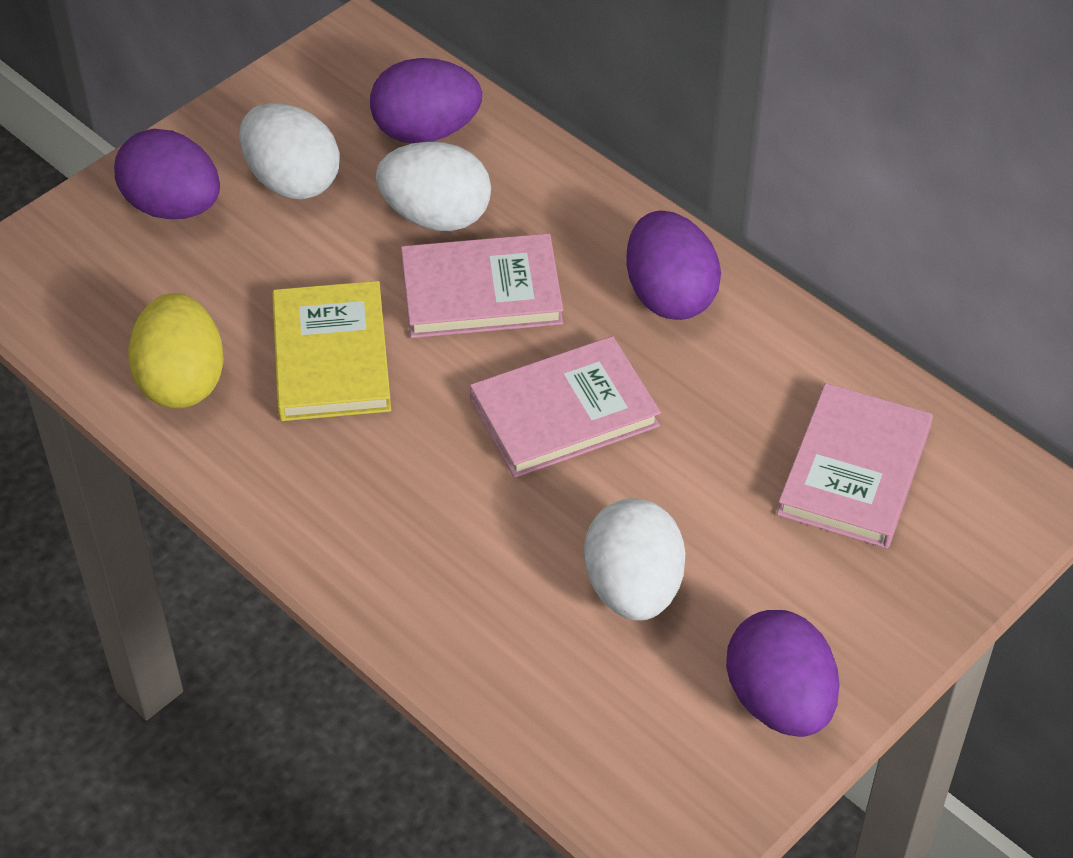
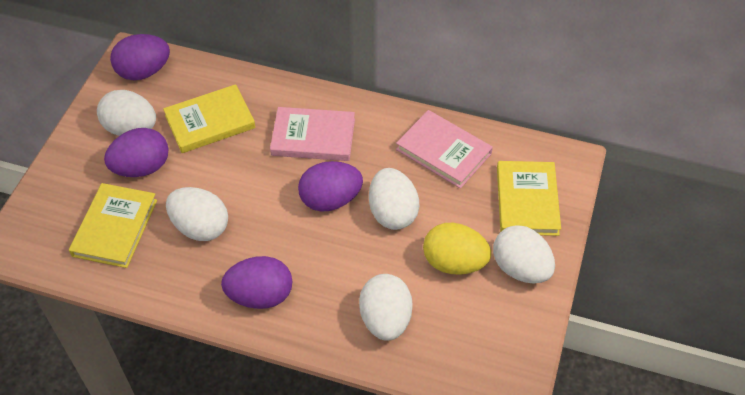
pink book: 3 -> 2
white egg: 3 -> 5
yellow book: 1 -> 3

